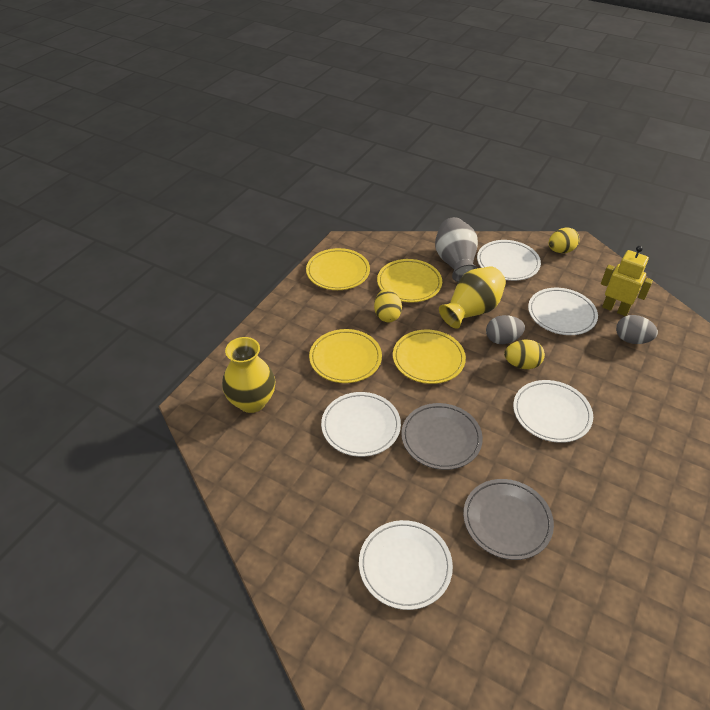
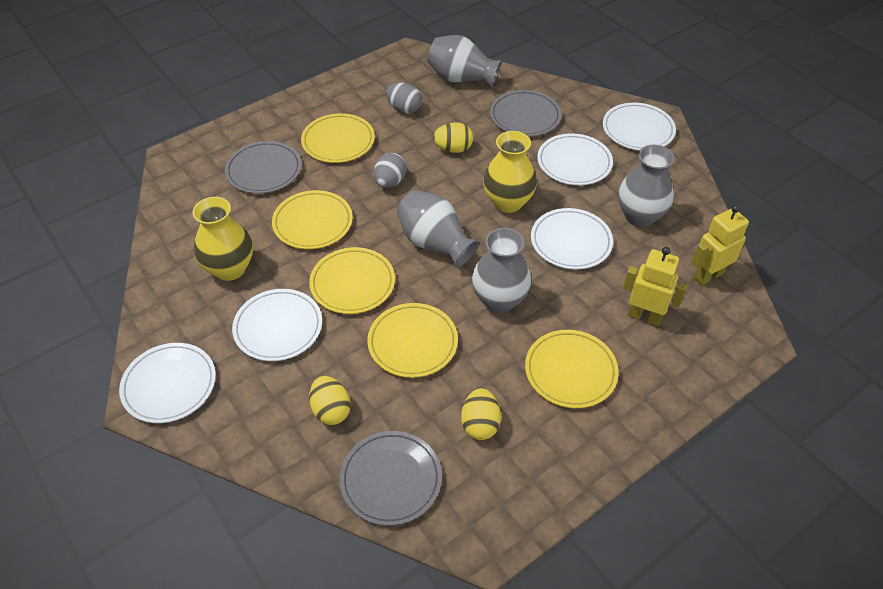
grey plate: 2 -> 3
grey vase: 1 -> 4
yellow plate: 4 -> 5
yellow robot: 1 -> 2

